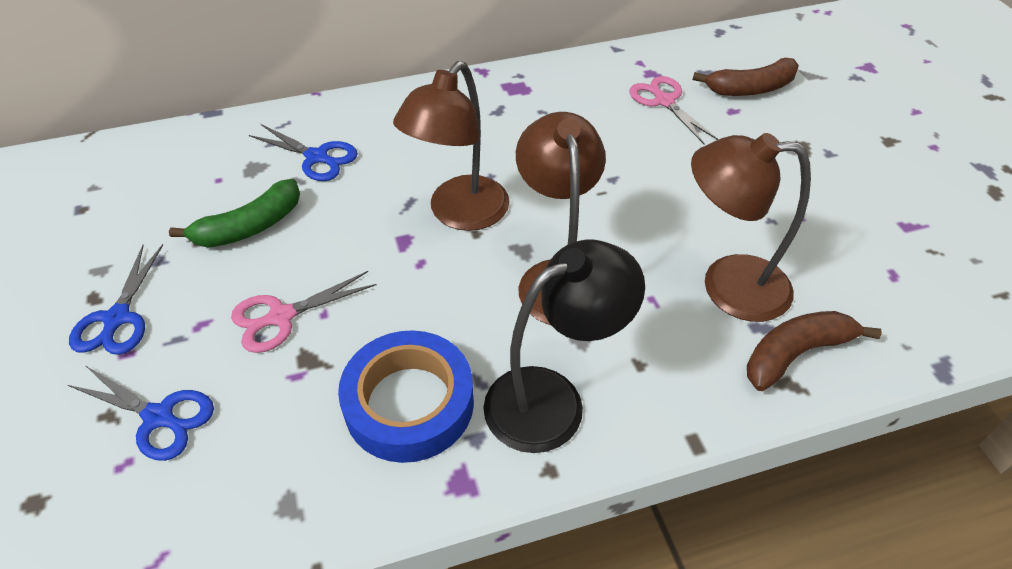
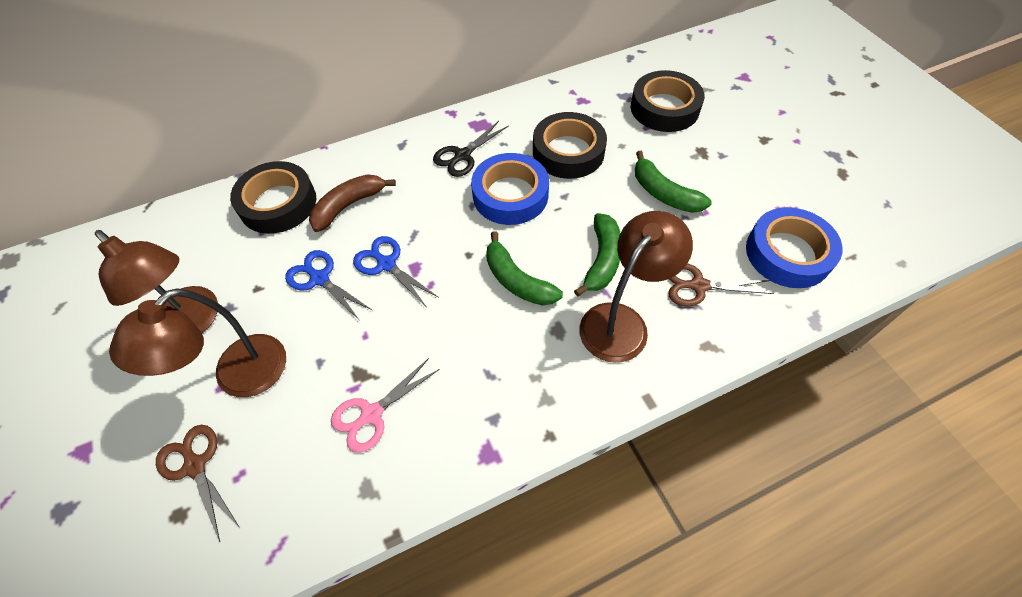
black lamp: 1 -> 0
black scissors: 0 -> 1
black tape: 0 -> 3
blue scissors: 3 -> 2
blue tape: 1 -> 2
brown banana: 2 -> 1
brown scissors: 0 -> 2
green banana: 1 -> 3
pink scissors: 2 -> 1

